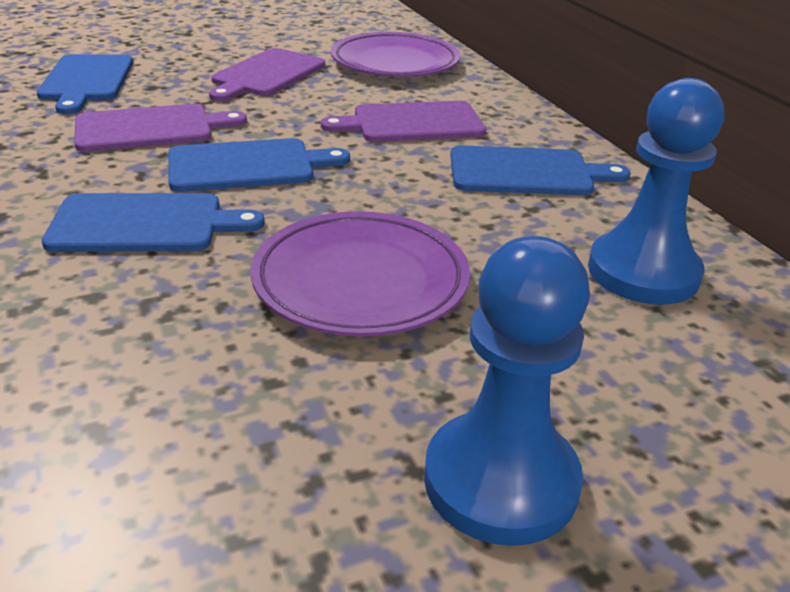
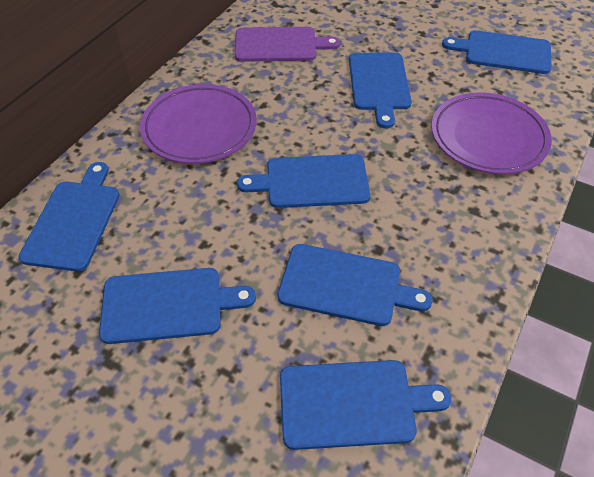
blue cutting board: 4 -> 7
blue pawn: 2 -> 0
purple cutting board: 3 -> 1

